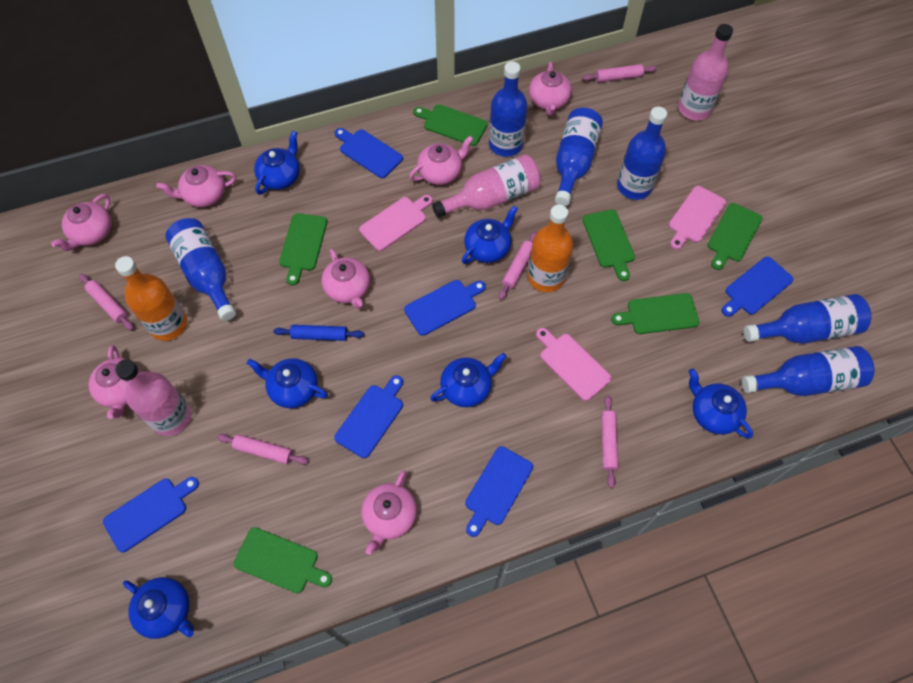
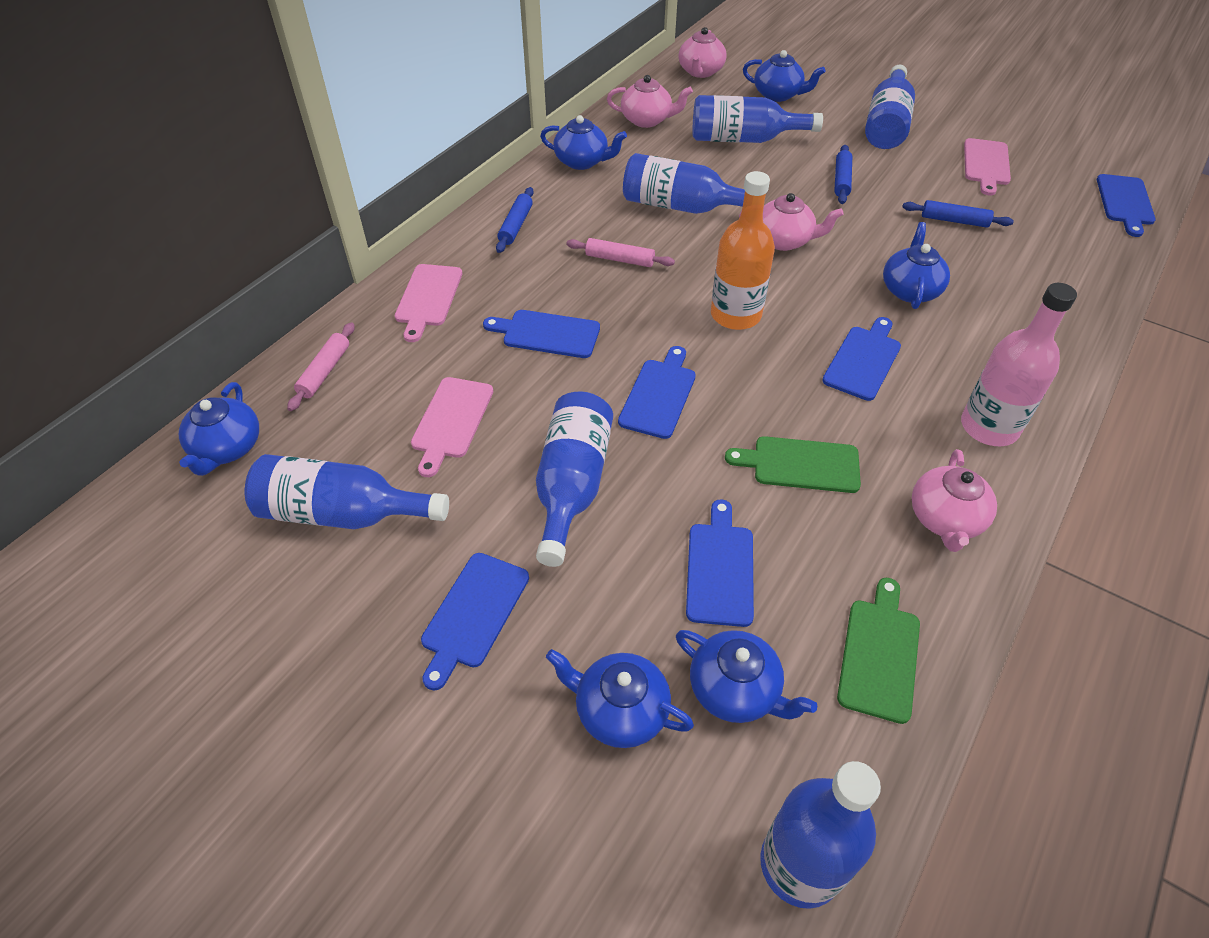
blue rolling pin: 1 -> 3
green cutting board: 6 -> 2
orange bottle: 2 -> 1
pink bottle: 3 -> 1
pink rolling pin: 5 -> 2
pink teapot: 7 -> 4

